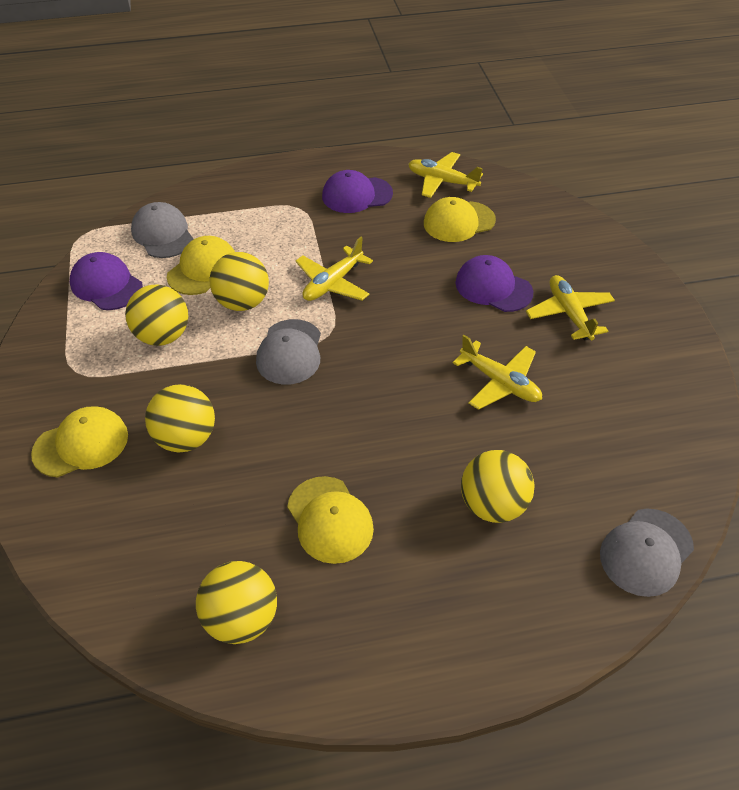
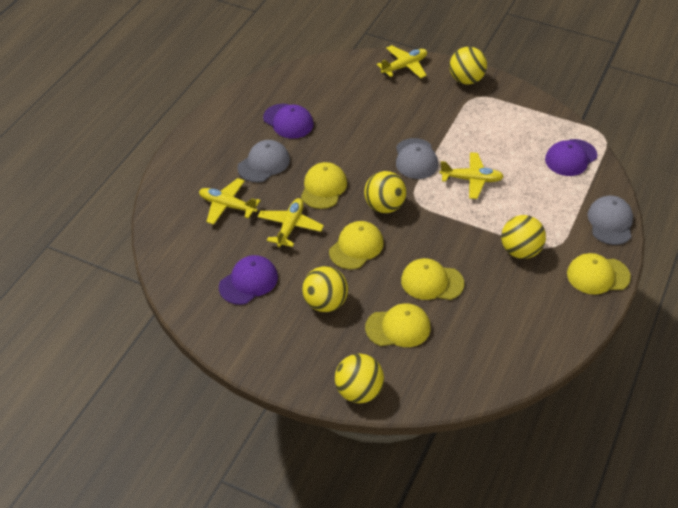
yellow cap: 4 -> 5

